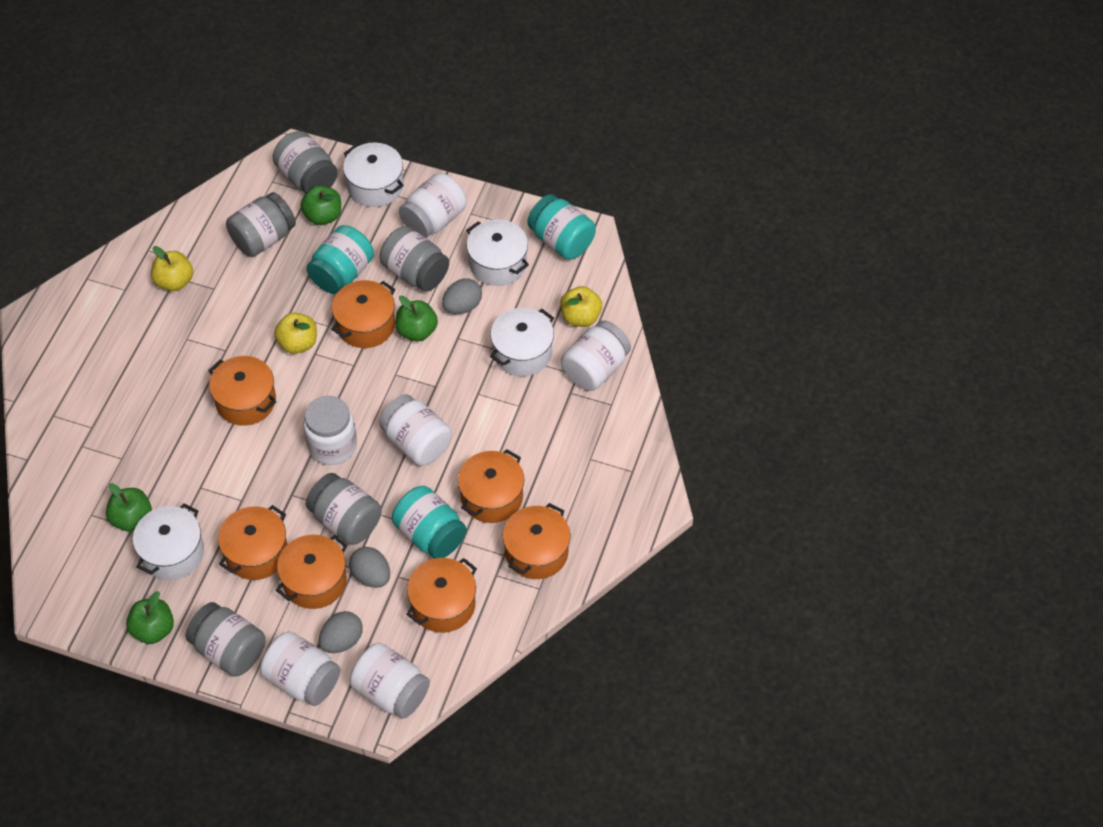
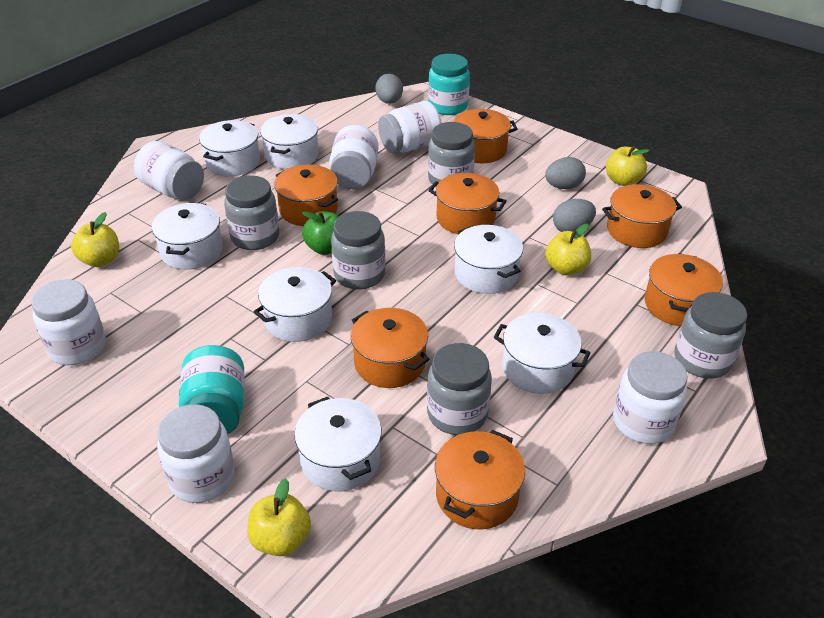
green apple: 4 -> 1
turquoise jar: 3 -> 2
white pot: 4 -> 7
yellow apple: 3 -> 4

